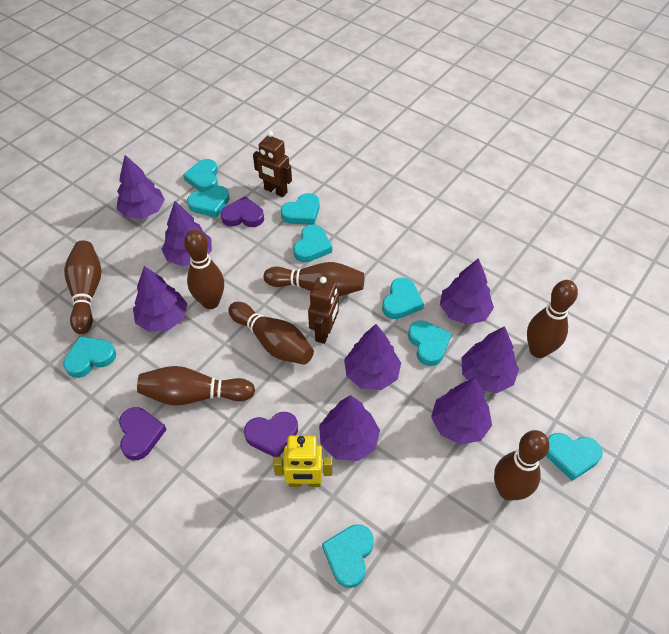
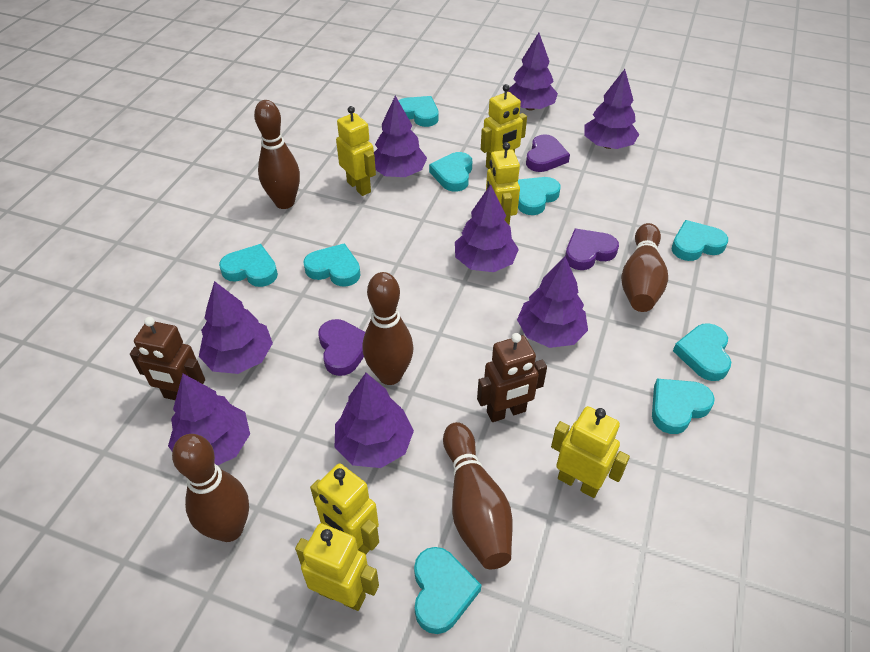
brown bowling pin: 7 -> 5
yellow robot: 1 -> 6

